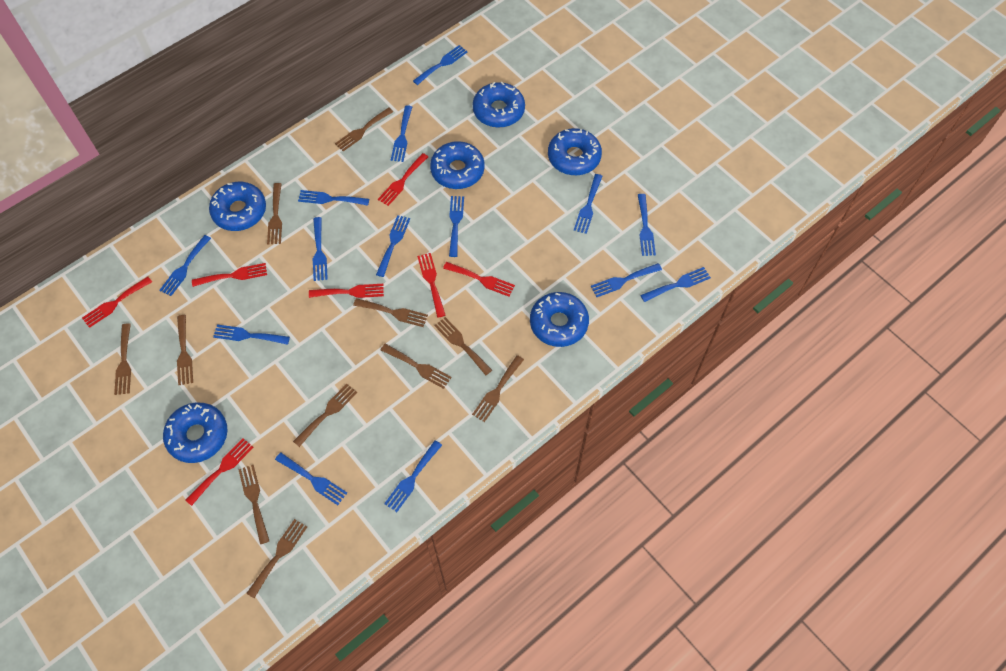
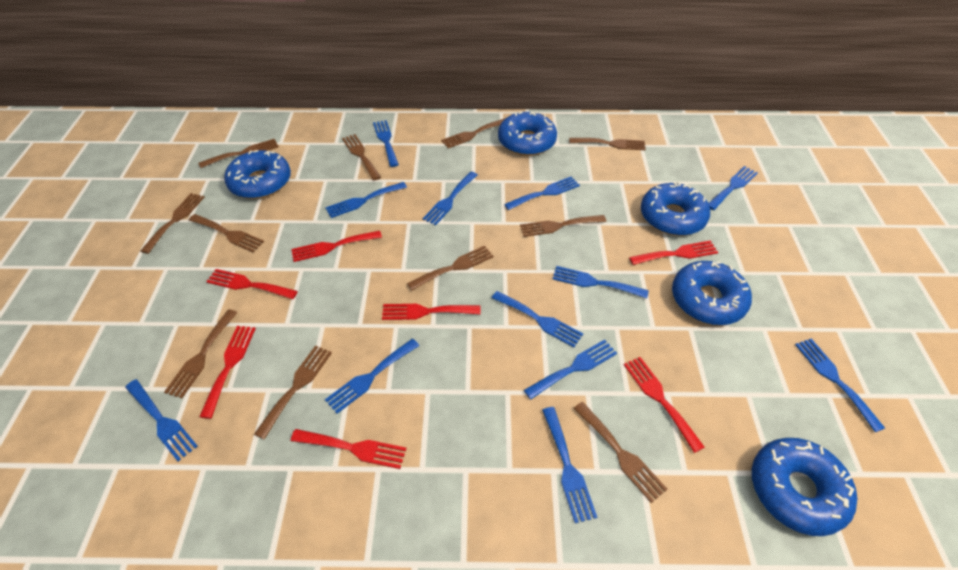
blue donut: 6 -> 5
blue fork: 14 -> 12

